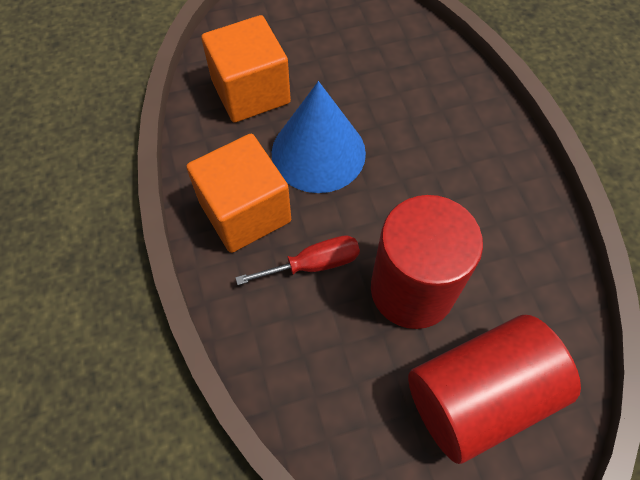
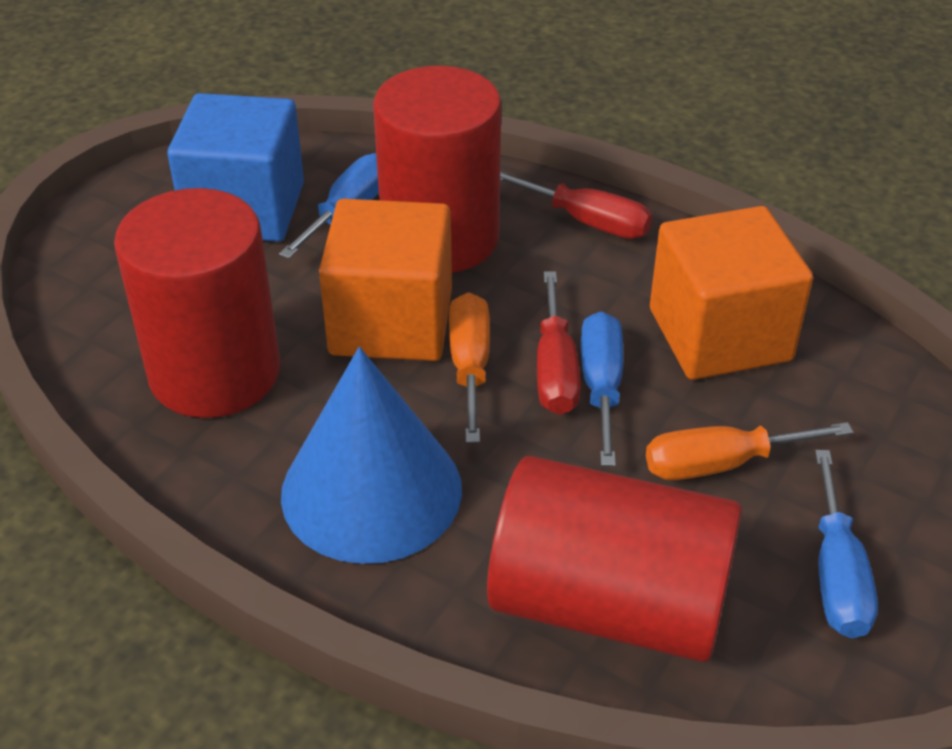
blue cube: 0 -> 1
blue screwdriver: 0 -> 3
orange screwdriver: 0 -> 2
red cylinder: 2 -> 3
red screwdriver: 1 -> 2

